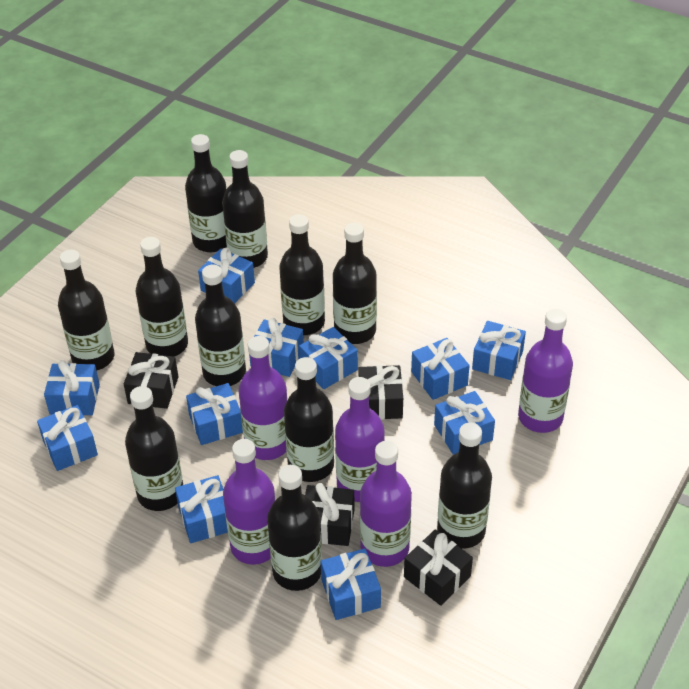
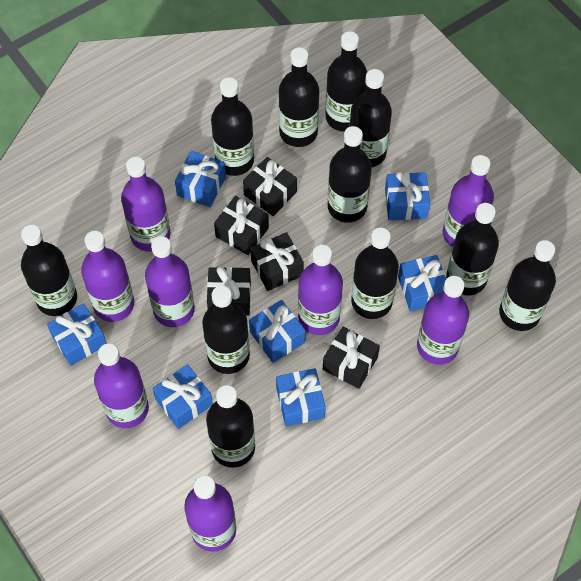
black gift: 4 -> 5
blue gift: 11 -> 7
purple bottle: 5 -> 8

